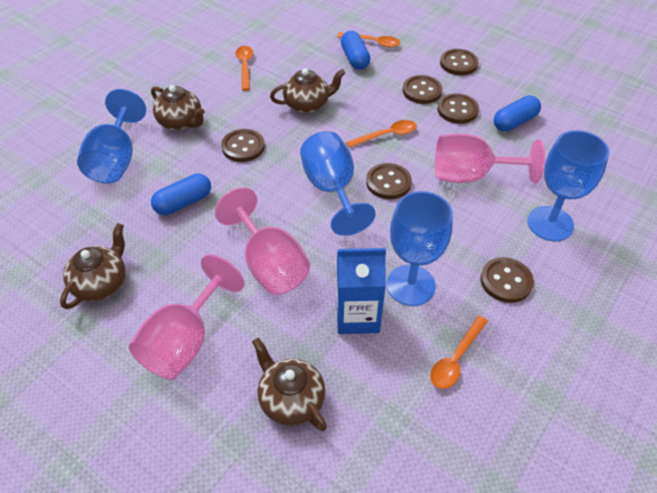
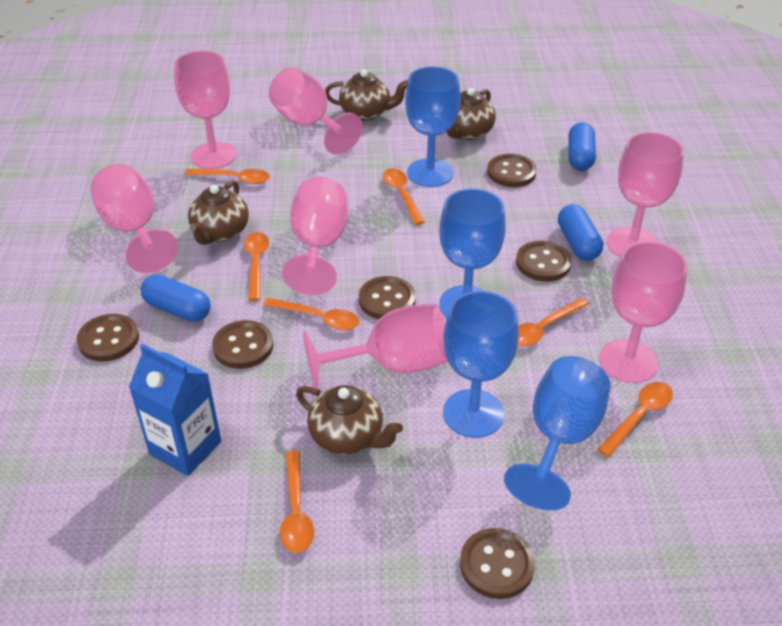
orange spoon: 4 -> 7
pink goblet: 3 -> 7

